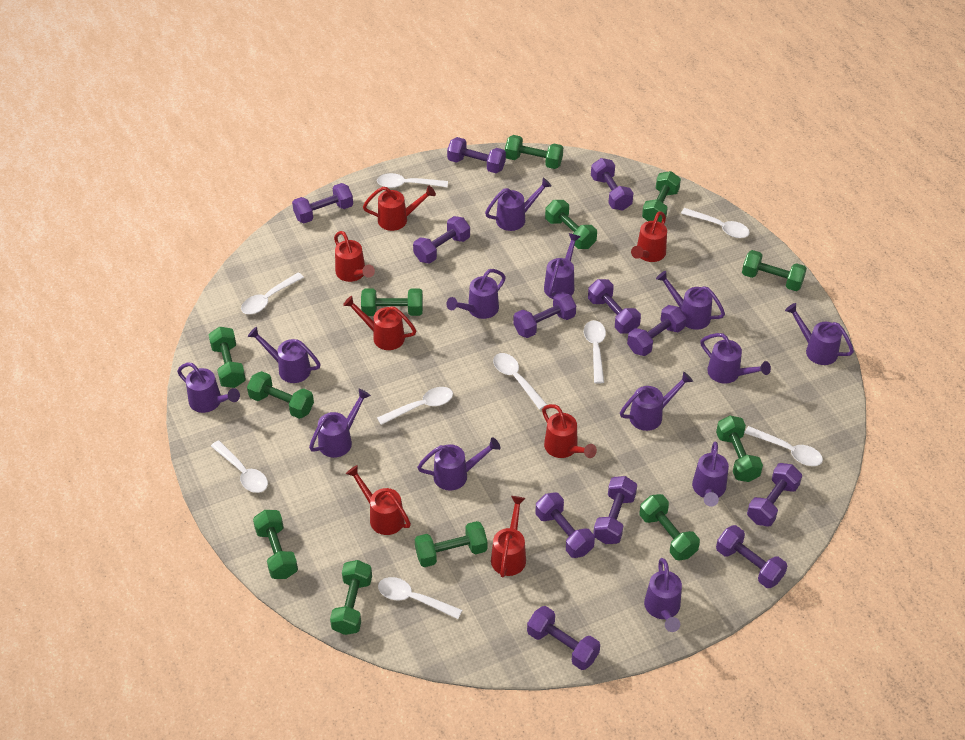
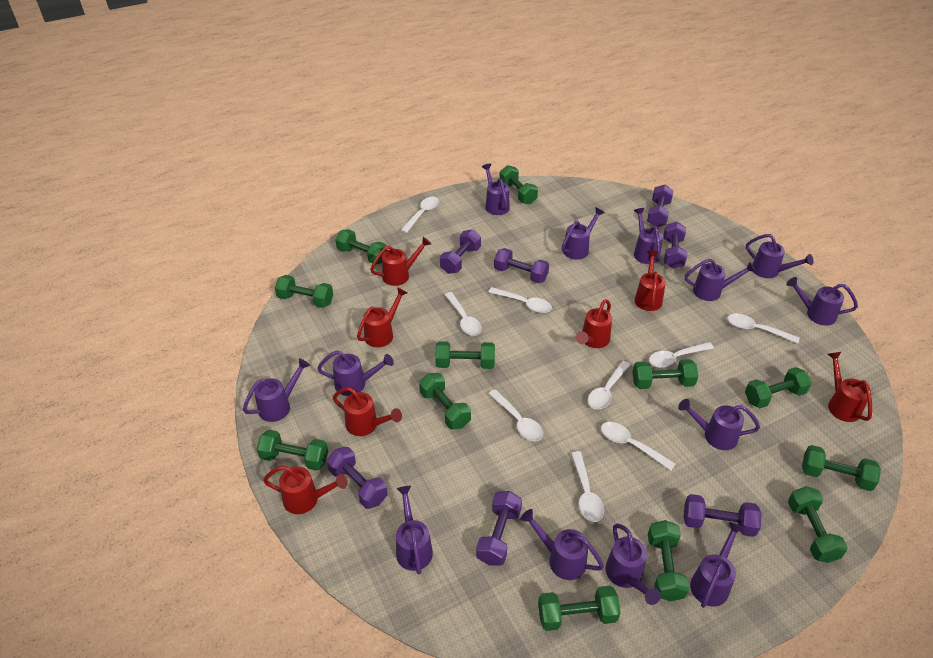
purple dumbbell: 12 -> 7

